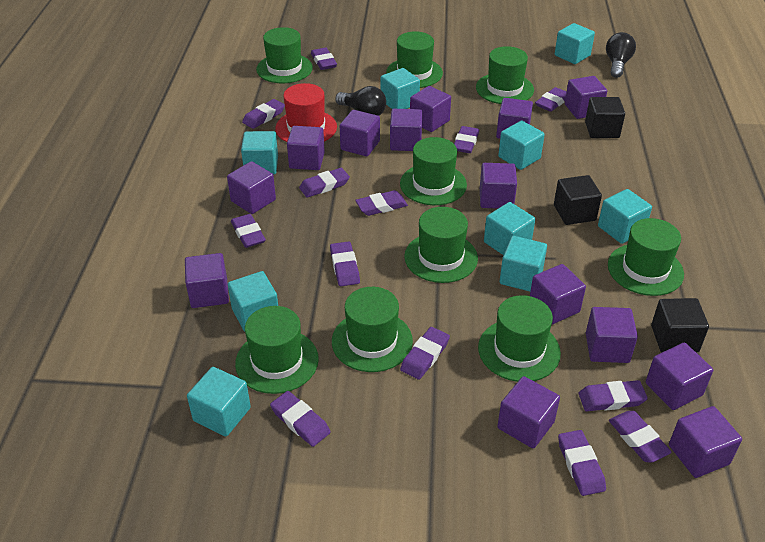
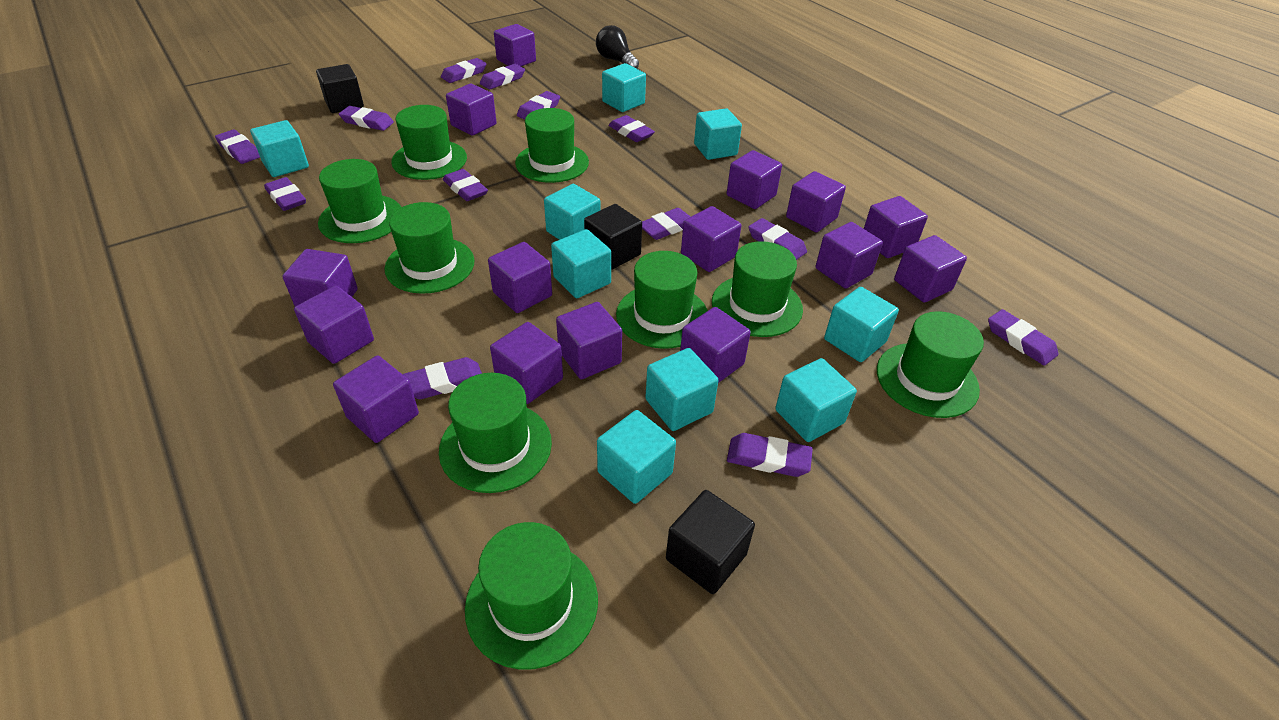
black light bulb: 2 -> 1
purple cube: 14 -> 15
red hat: 1 -> 0

